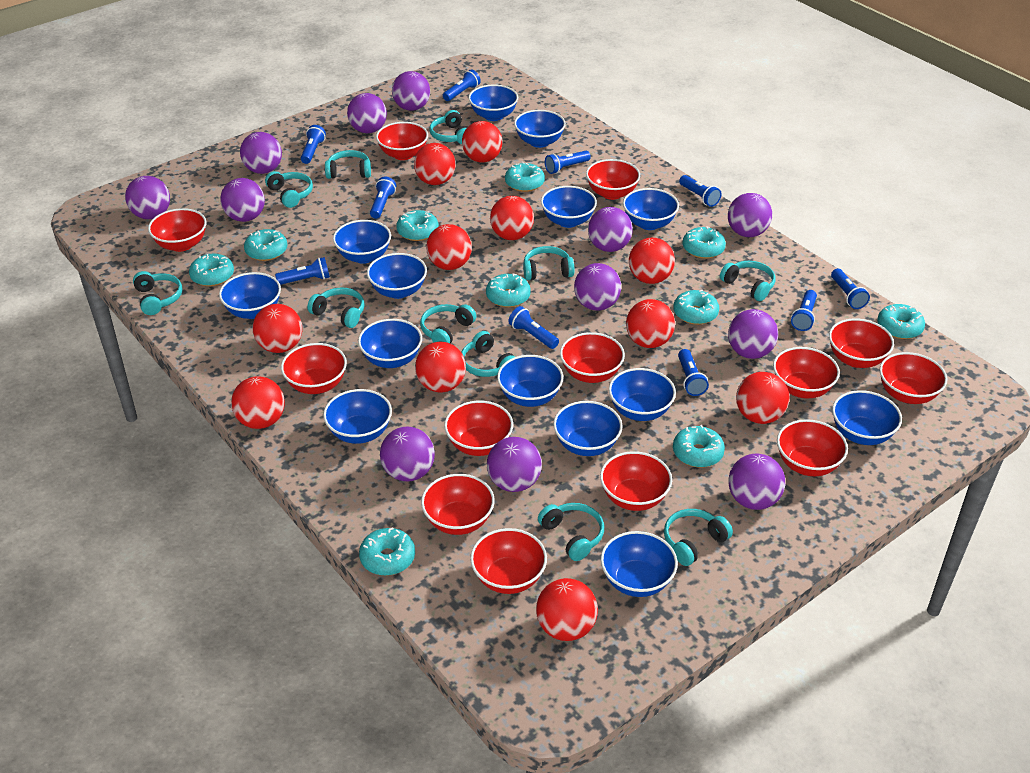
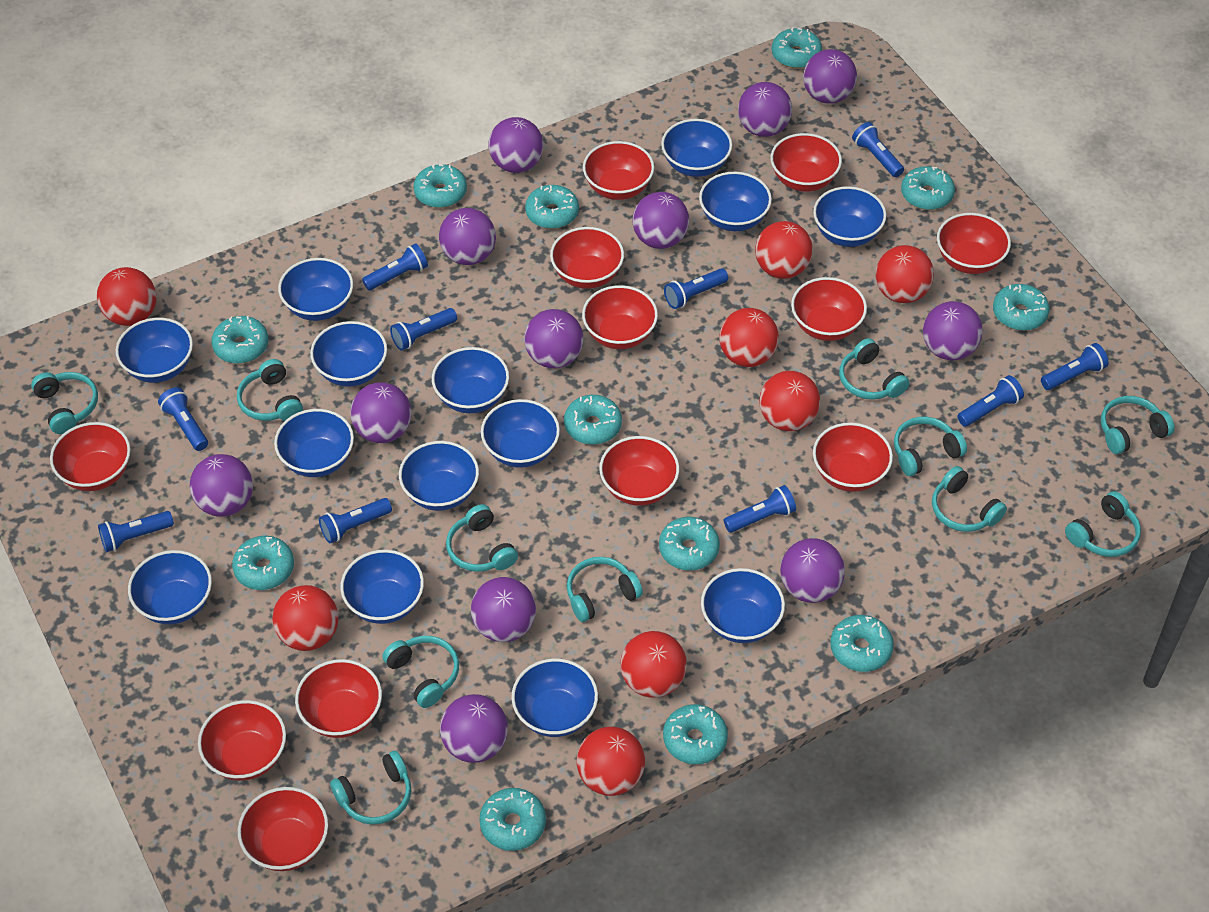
red ball: 11 -> 8
red bowl: 13 -> 12
turquoise donut: 10 -> 12

